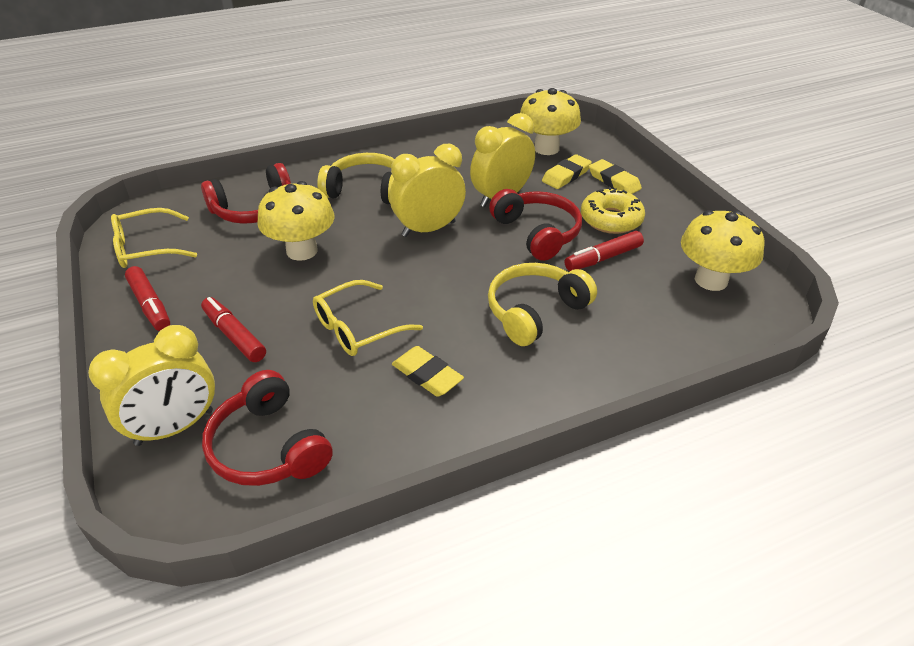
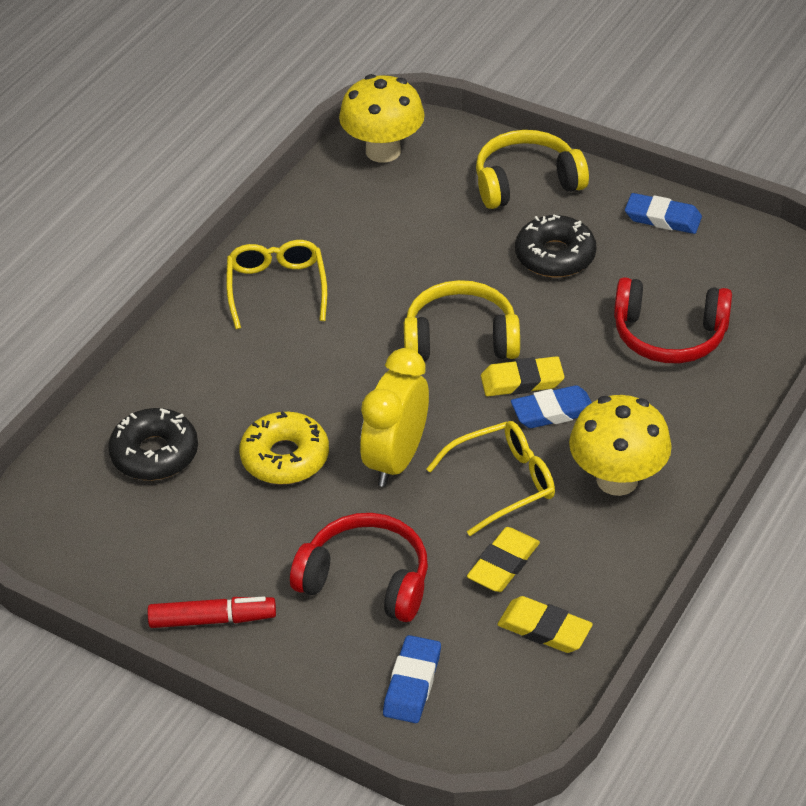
black donut: 0 -> 2
blue eraser: 0 -> 3
red headphones: 3 -> 2
red marker: 3 -> 1
yellow clock: 3 -> 1
yellow mushroom: 3 -> 2

